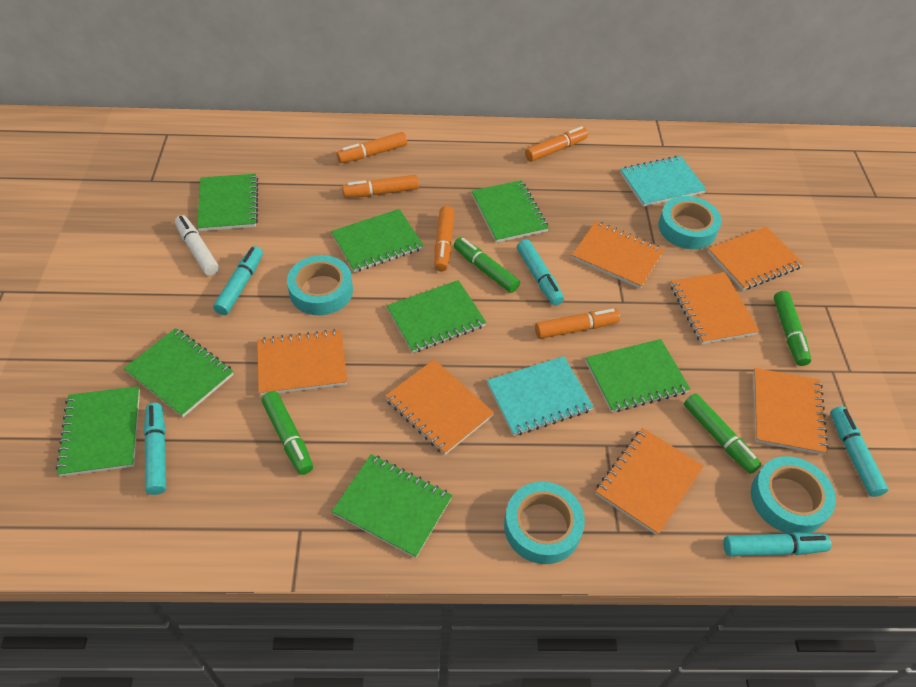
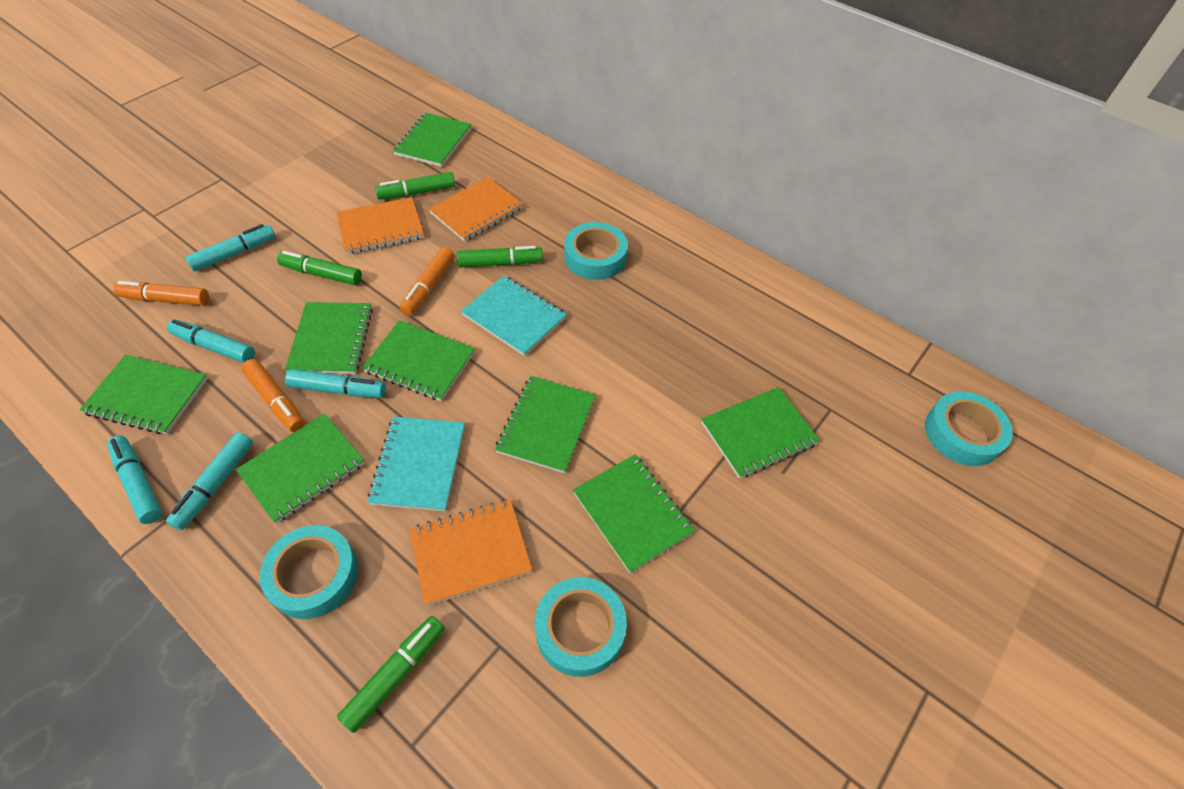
orange marker: 5 -> 3
orange notebook: 7 -> 3
white marker: 1 -> 0

